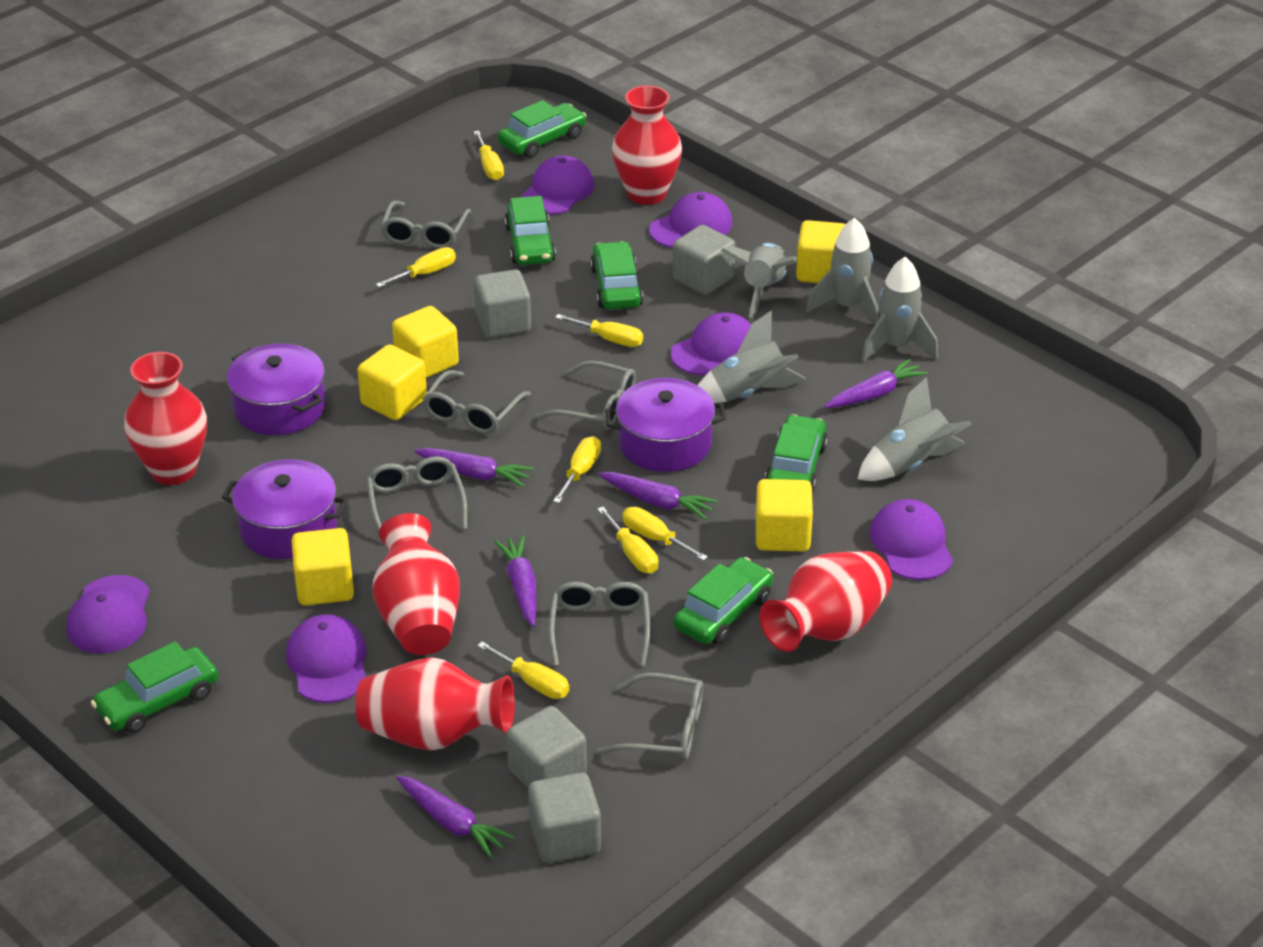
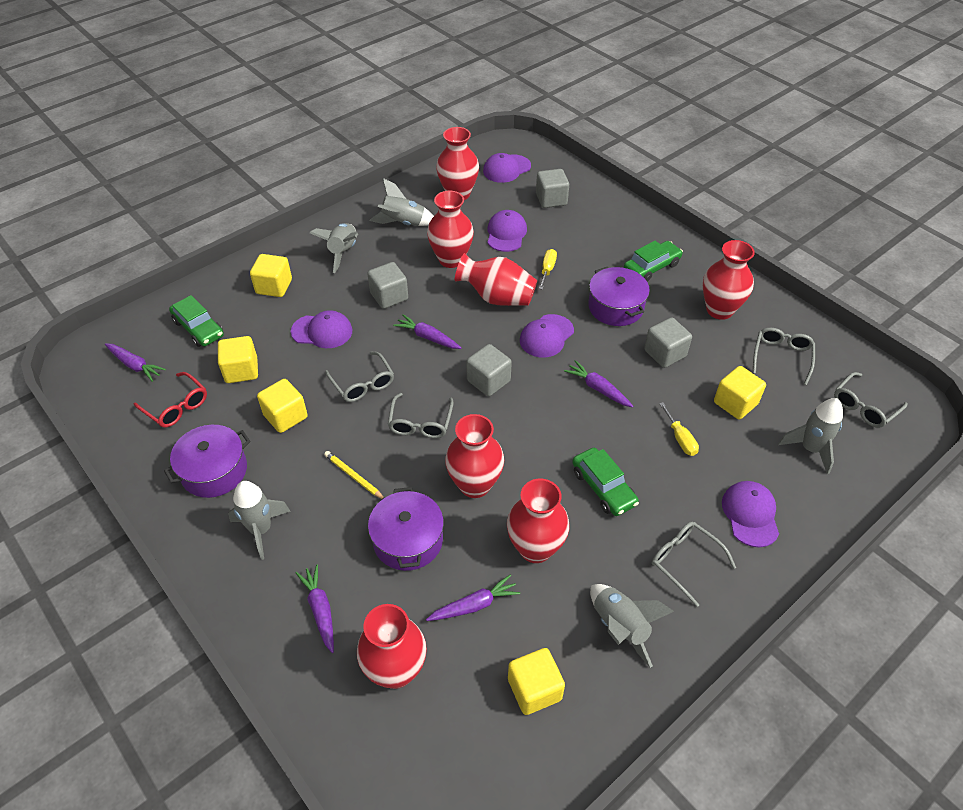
green car: 6 -> 3
grey glasses: 6 -> 5
purple cap: 6 -> 5
red glasses: 0 -> 1
red vase: 5 -> 7
yellow pencil: 0 -> 1
yellow screwdriver: 7 -> 2

